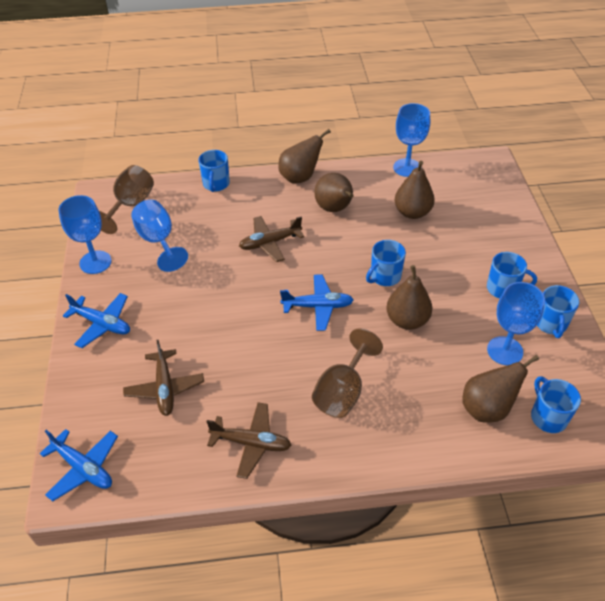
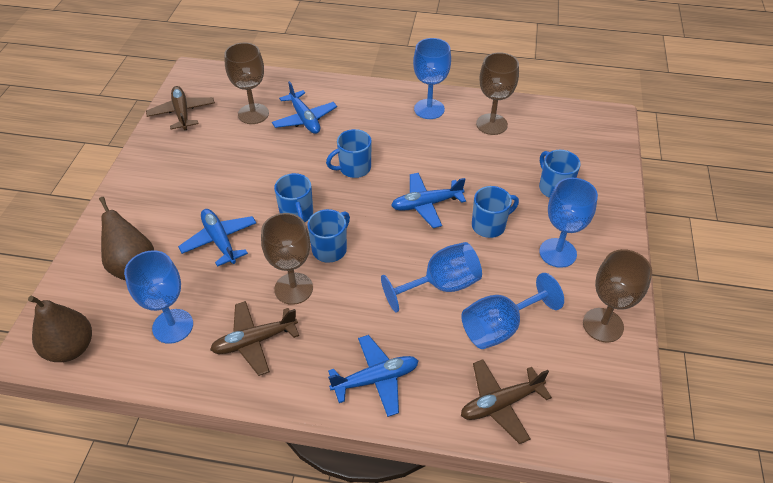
blue goblet: 4 -> 5
blue plane: 3 -> 4
brown goblet: 2 -> 4
brown pear: 5 -> 2

